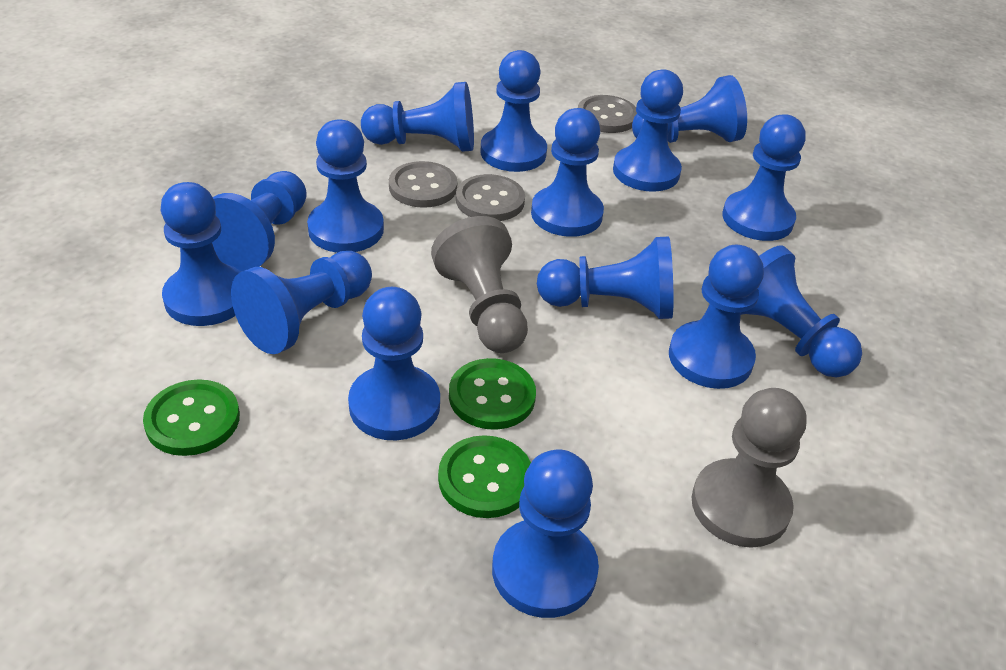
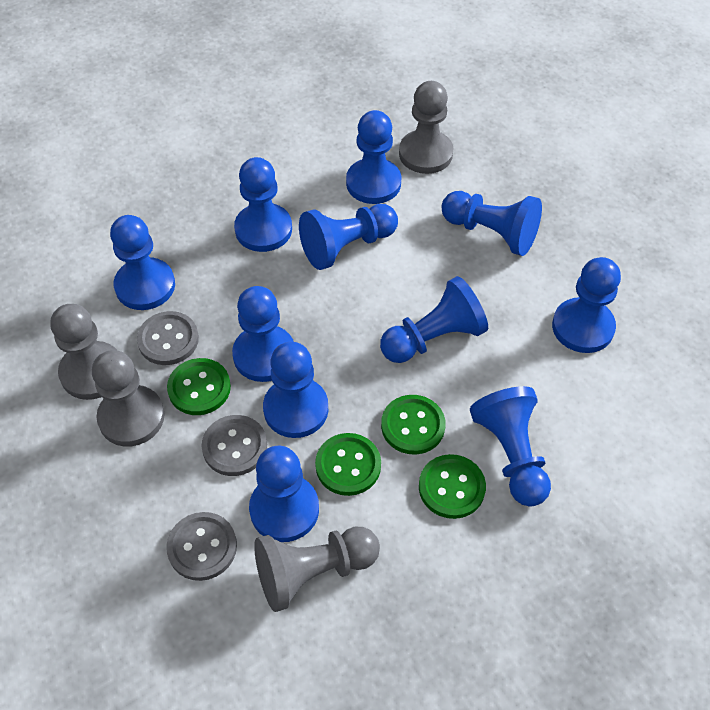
blue pawn: 15 -> 11
green button: 3 -> 4
grey pawn: 2 -> 4

